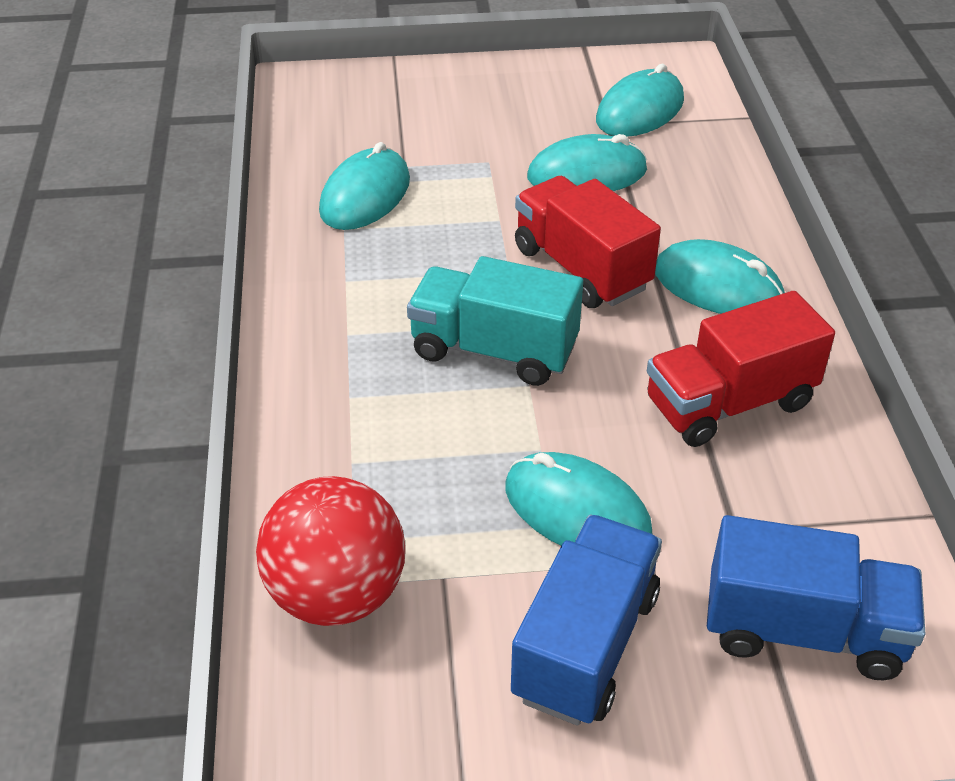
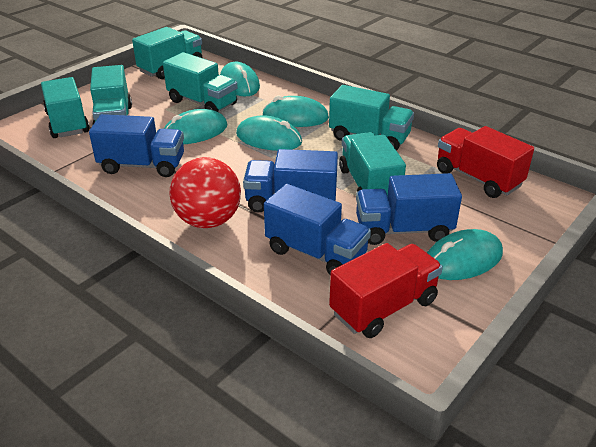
blue truck: 2 -> 4
turquoise truck: 1 -> 6

